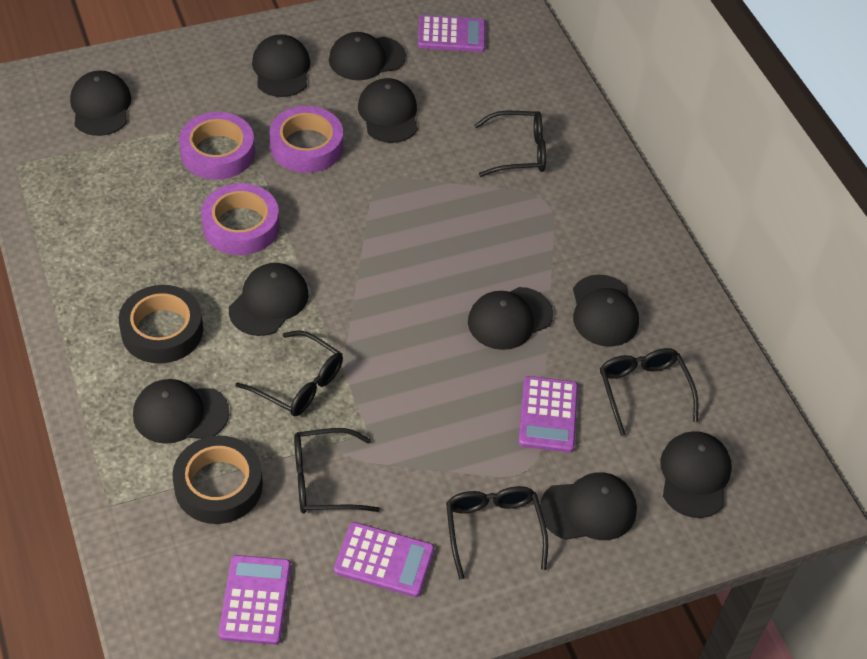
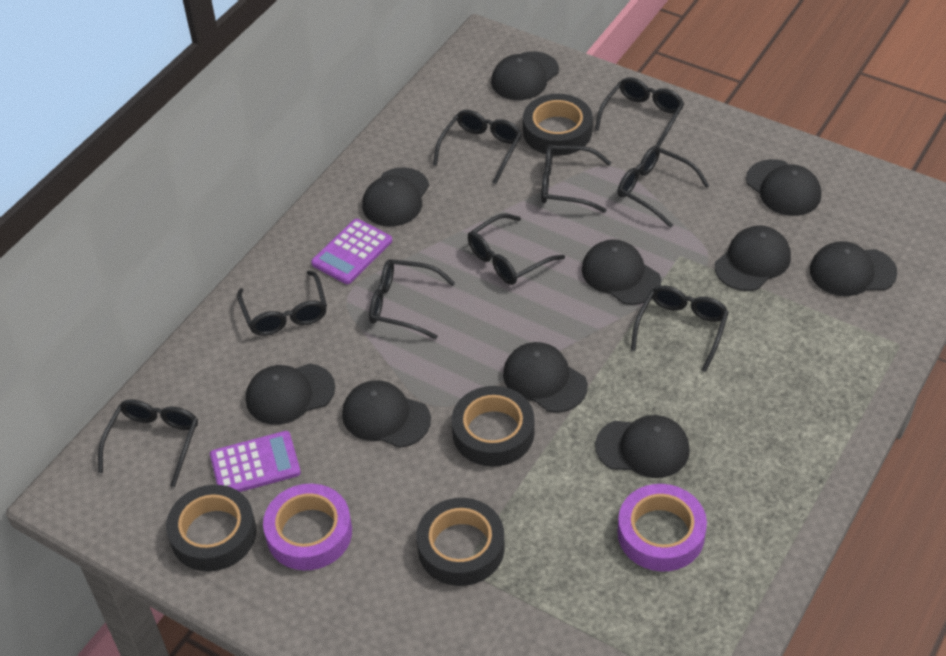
black glasses: 5 -> 9
black tape: 2 -> 4
purple calculator: 4 -> 2
purple tape: 3 -> 2

